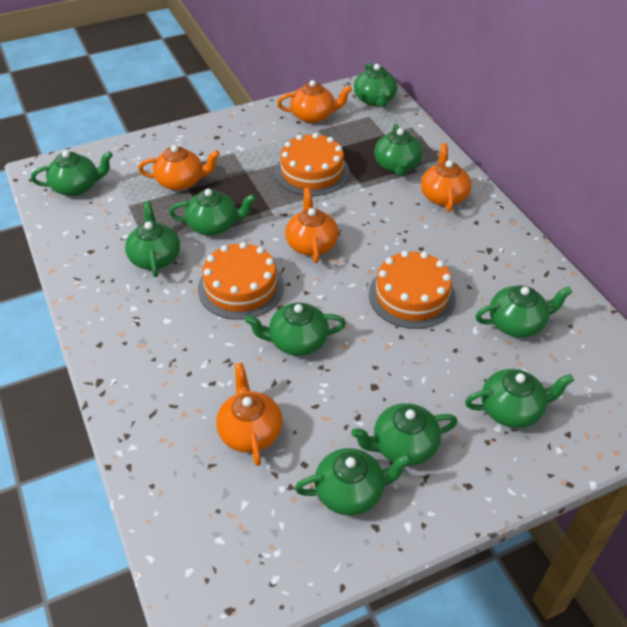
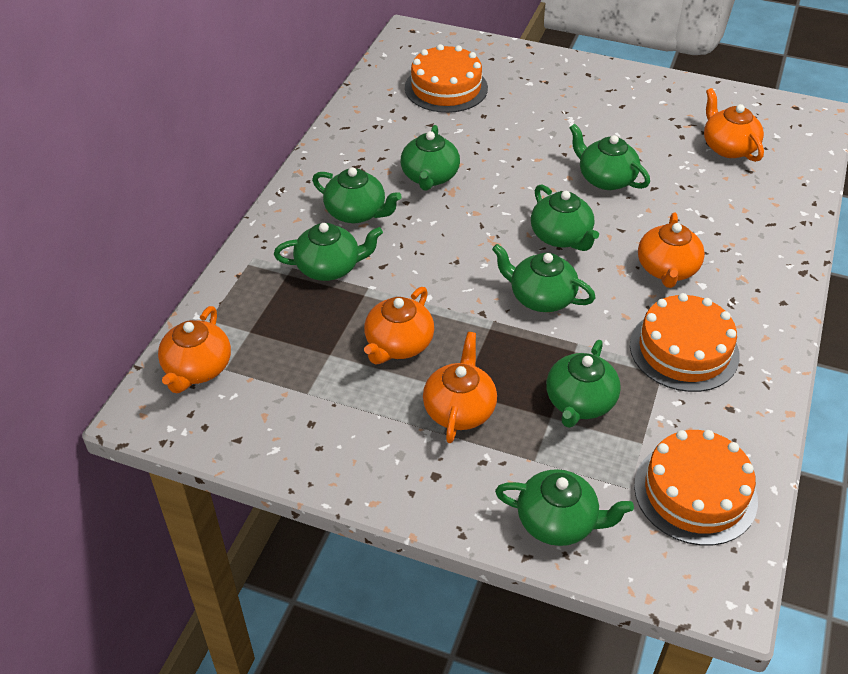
green teapot: 10 -> 8

